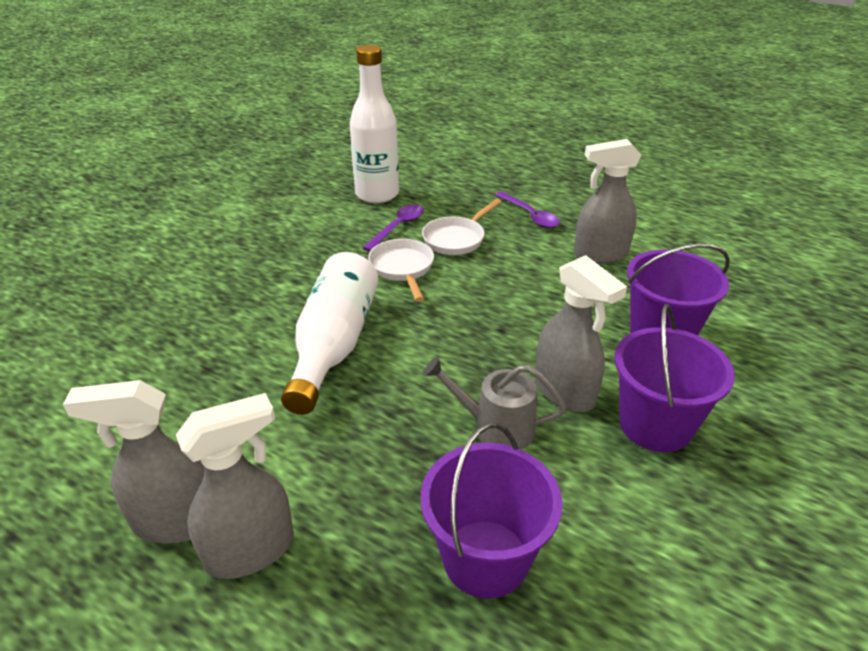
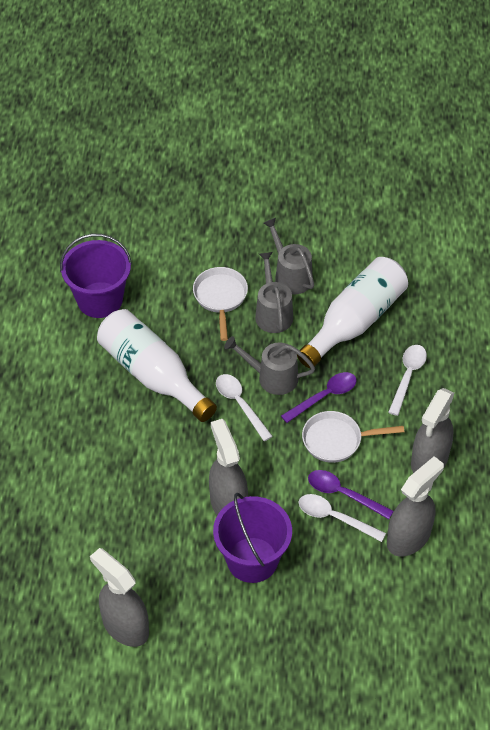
grey watering can: 1 -> 3
purple bucket: 3 -> 2
white spoon: 0 -> 3

